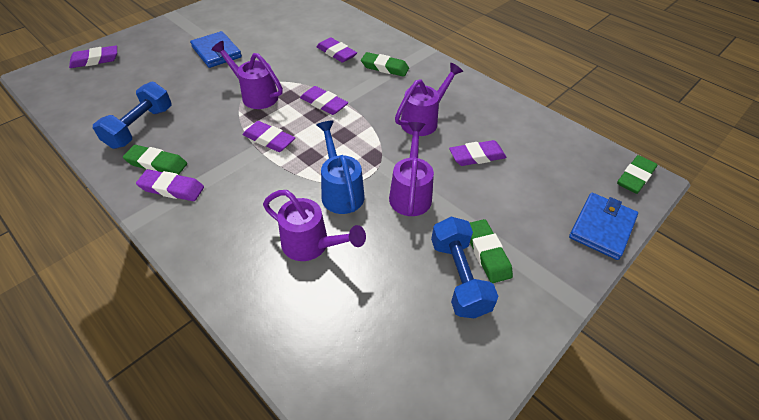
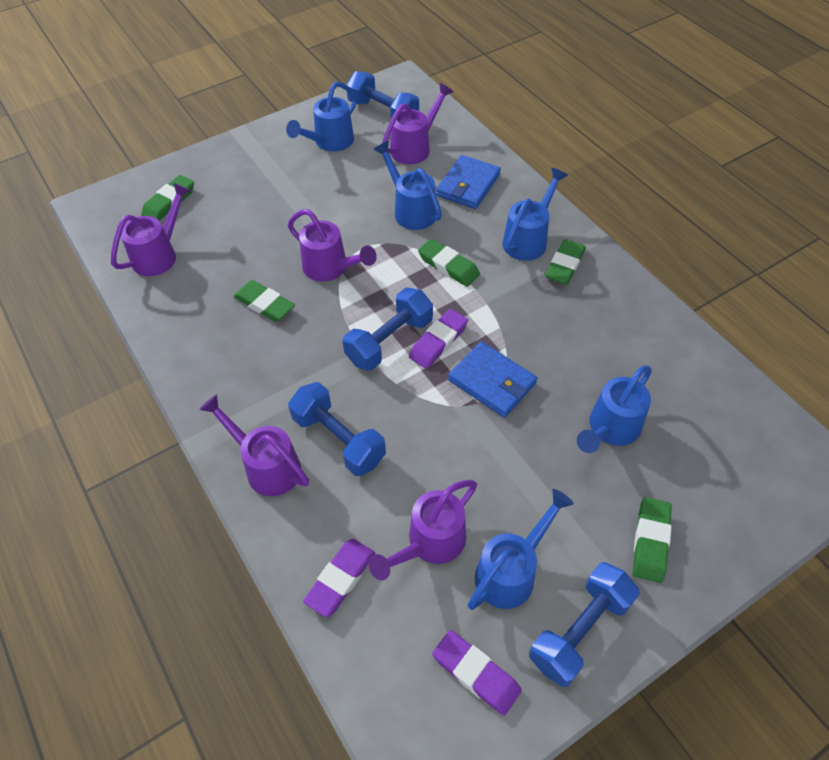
blue dumbbell: 2 -> 4
blue watering can: 1 -> 5
green eraser: 4 -> 5
purple eraser: 6 -> 3
purple watering can: 4 -> 5

